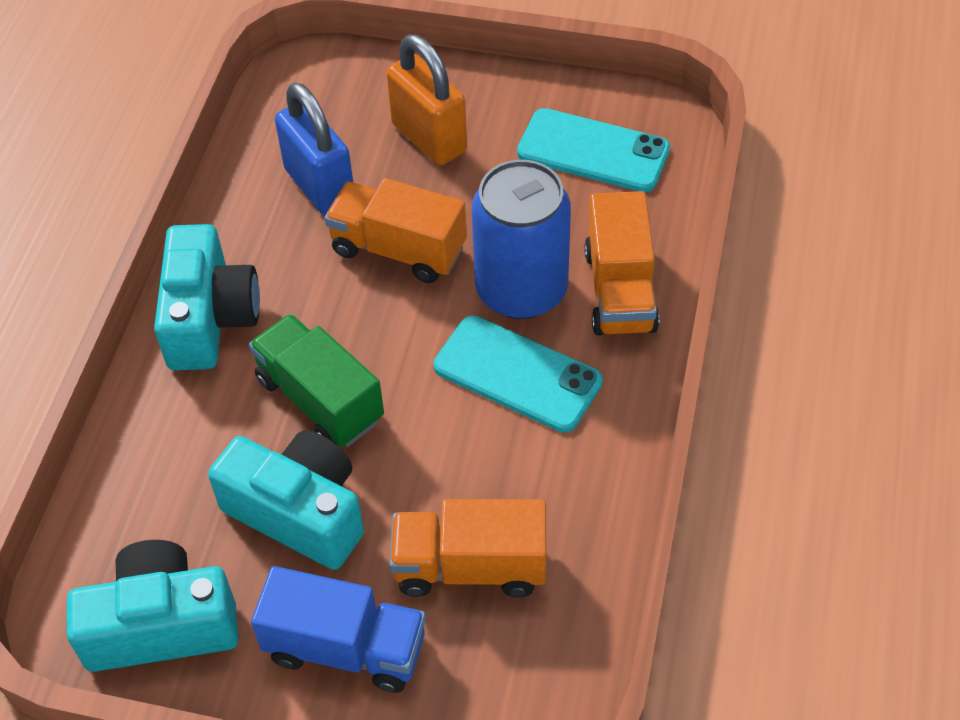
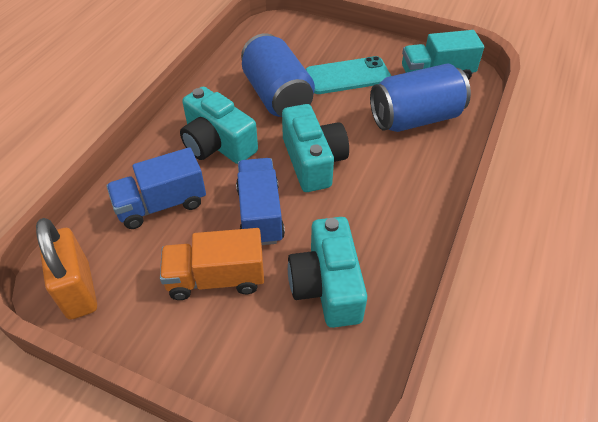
blue can: 1 -> 2
blue padlock: 1 -> 0
blue truck: 1 -> 2
green truck: 1 -> 0
orange truck: 3 -> 1
turquoise phone: 2 -> 1
turquoise truck: 0 -> 1

